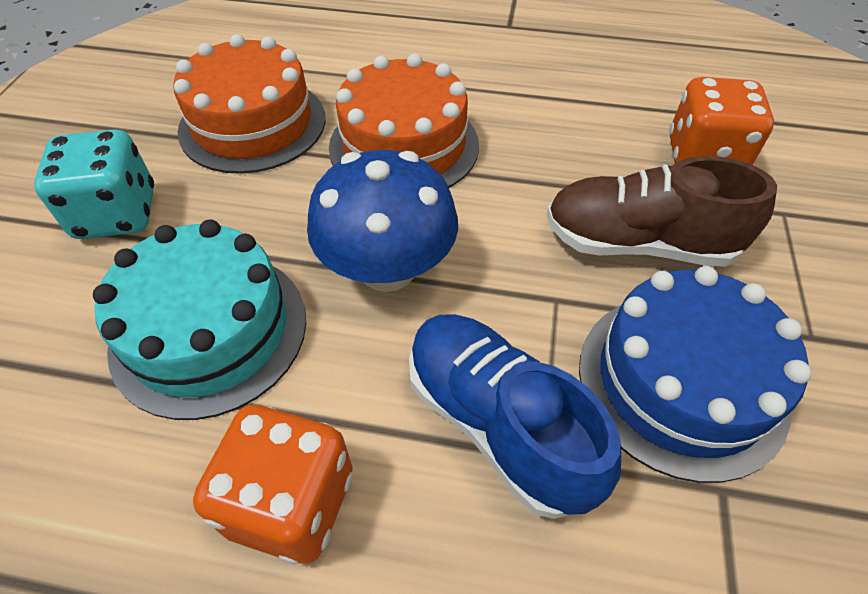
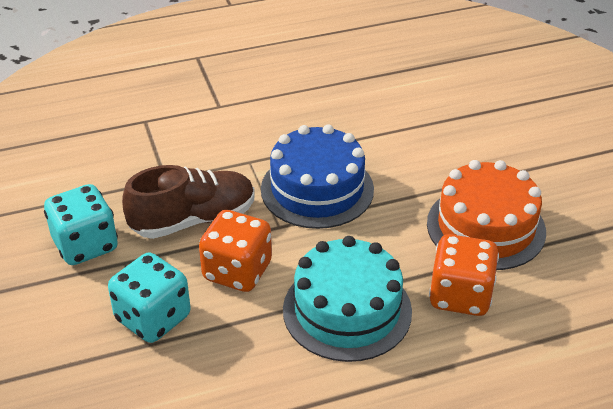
blue mushroom: 1 -> 0
blue shoe: 1 -> 0
orange cake: 2 -> 1
turquoise dice: 1 -> 2

